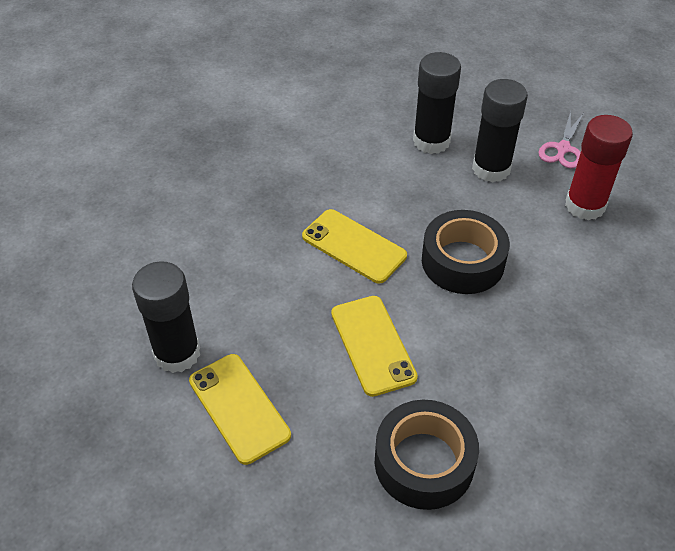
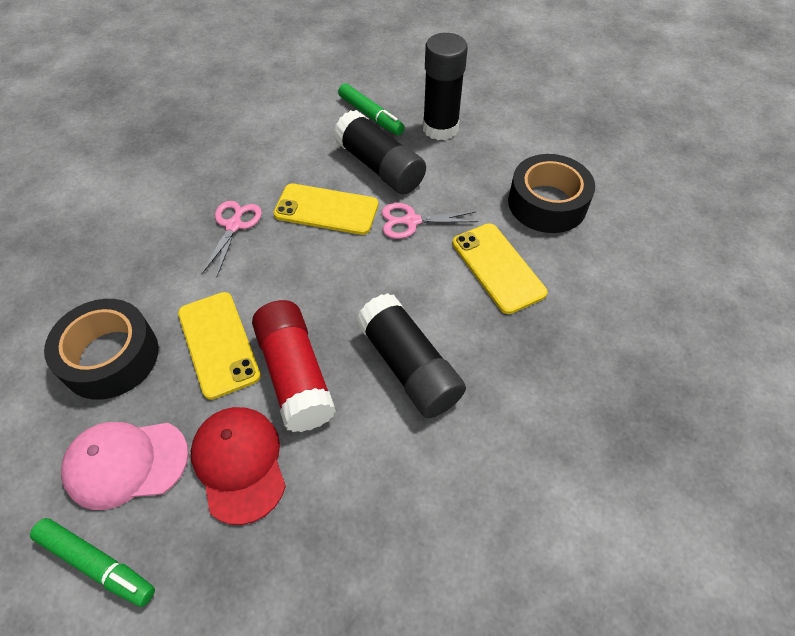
green marker: 0 -> 2
pink cap: 0 -> 1
pink scissors: 1 -> 2
red cap: 0 -> 1

